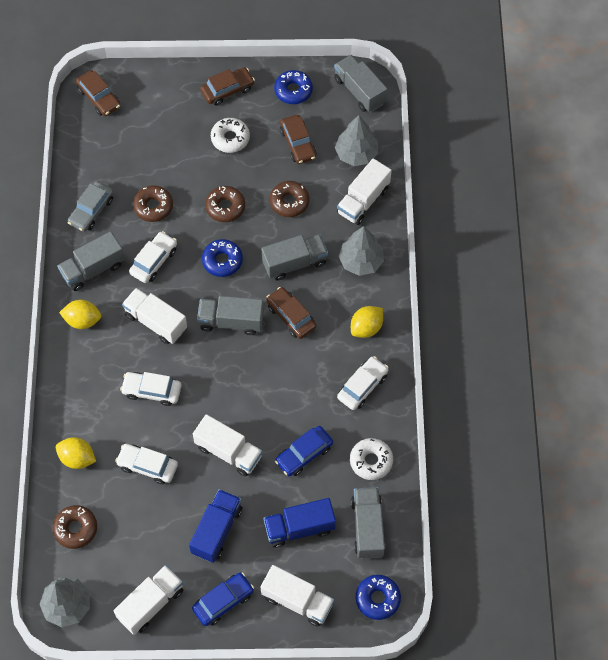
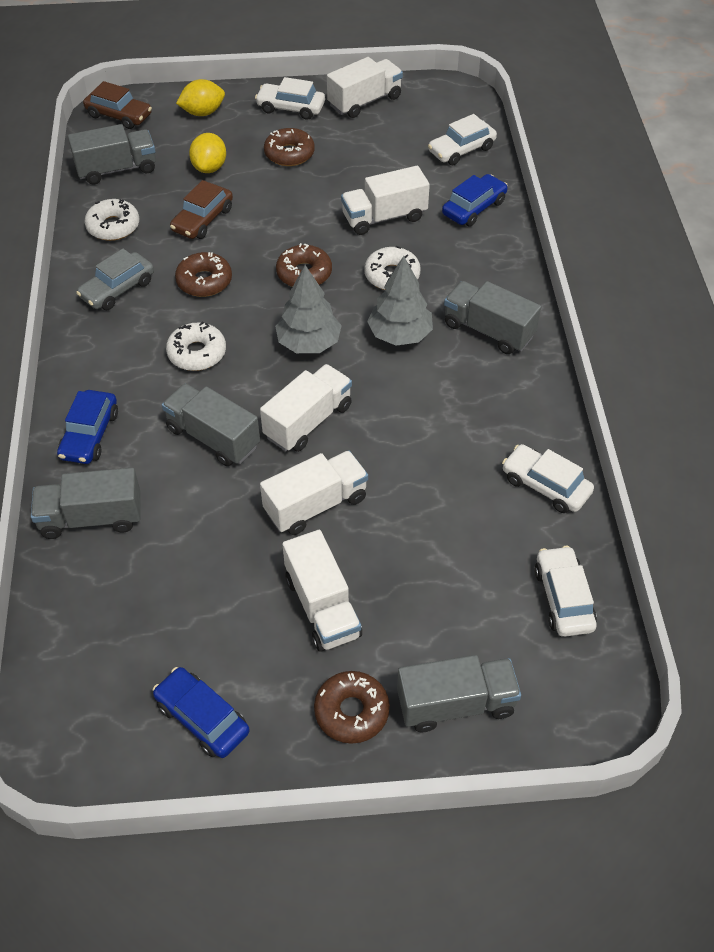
blue car: 2 -> 3
blue donut: 3 -> 0
blue truck: 2 -> 0
brown car: 4 -> 2
grey tree: 3 -> 2
white donut: 2 -> 3
yellow lemon: 3 -> 2

